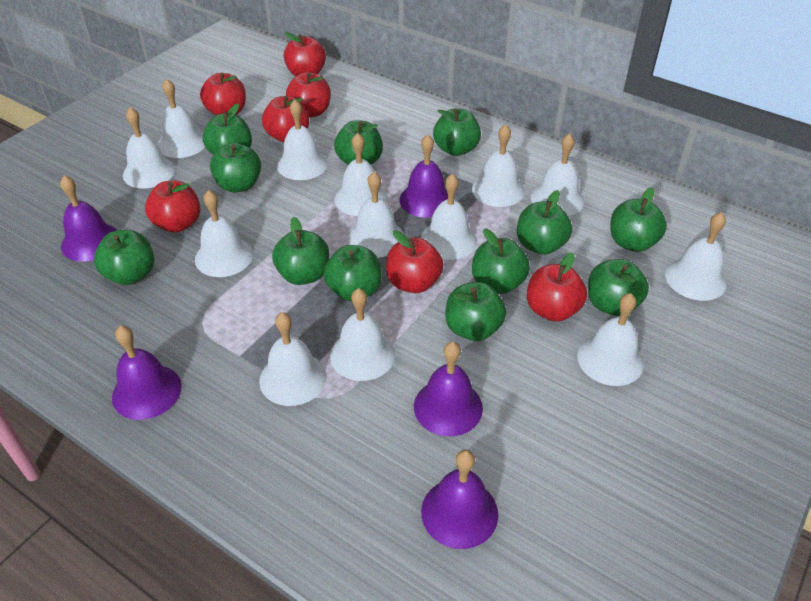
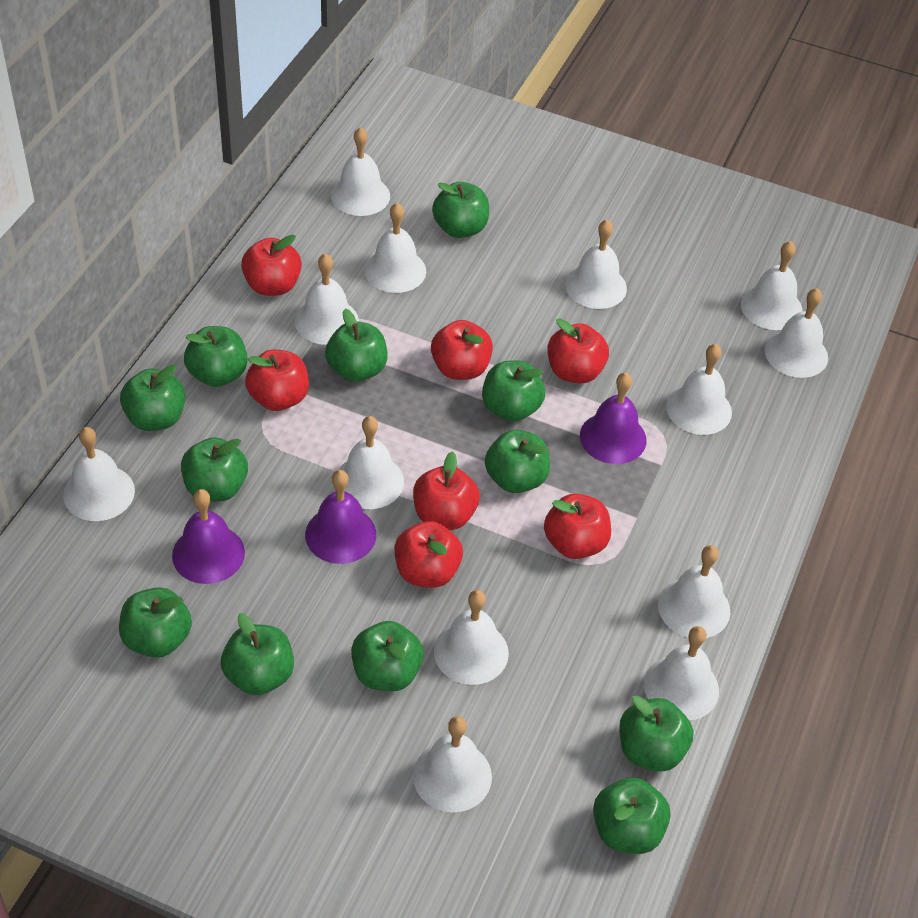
purple bell: 5 -> 3

